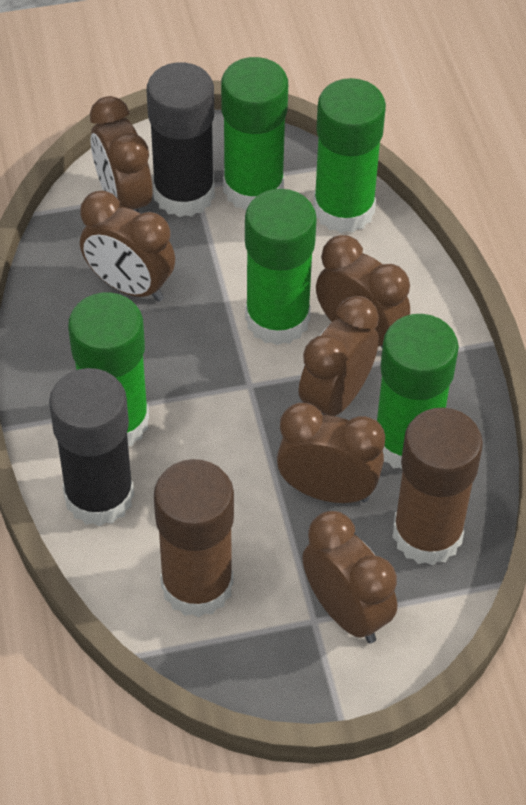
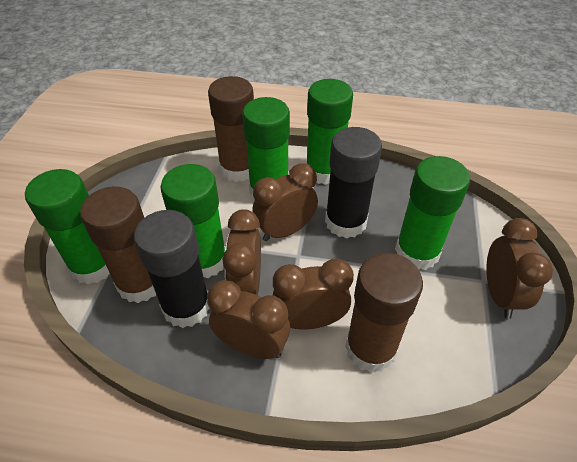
brown clock: 6 -> 5
brown glue stick: 2 -> 3

